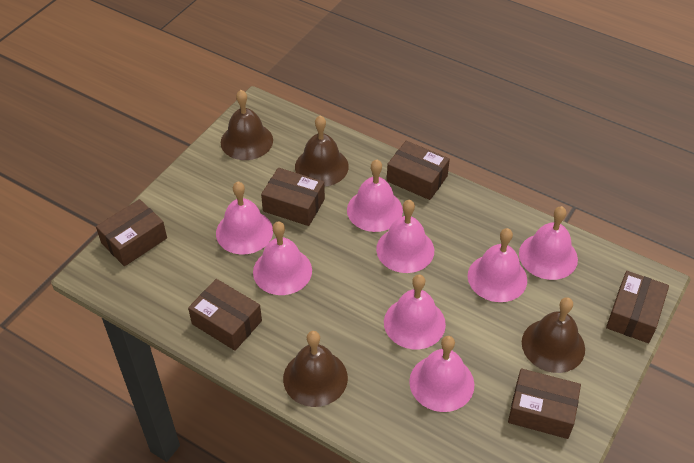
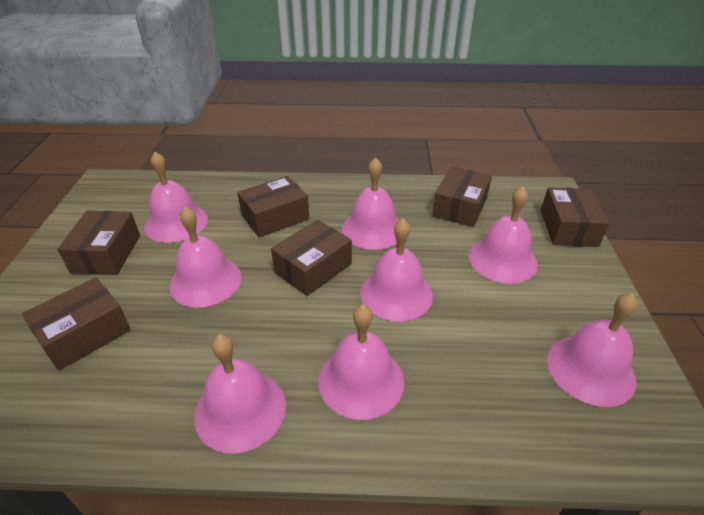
brown bell: 4 -> 0

